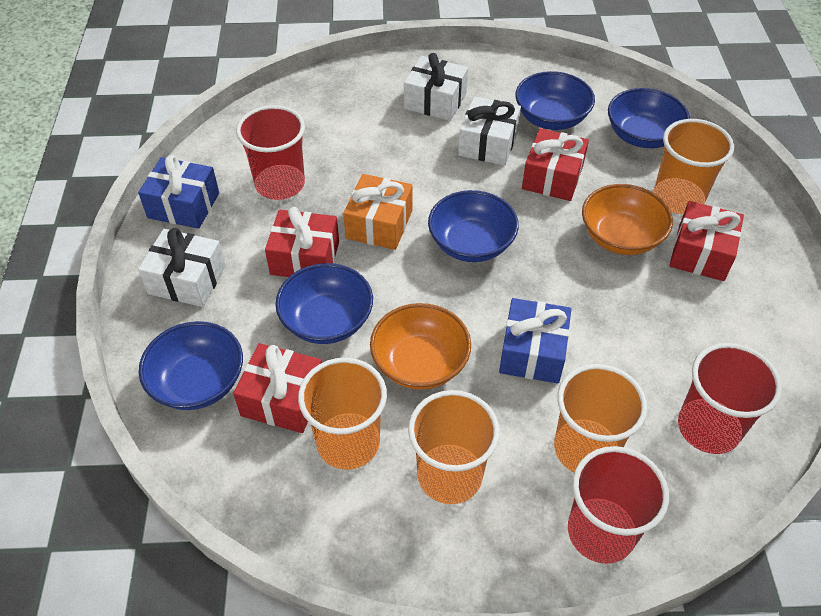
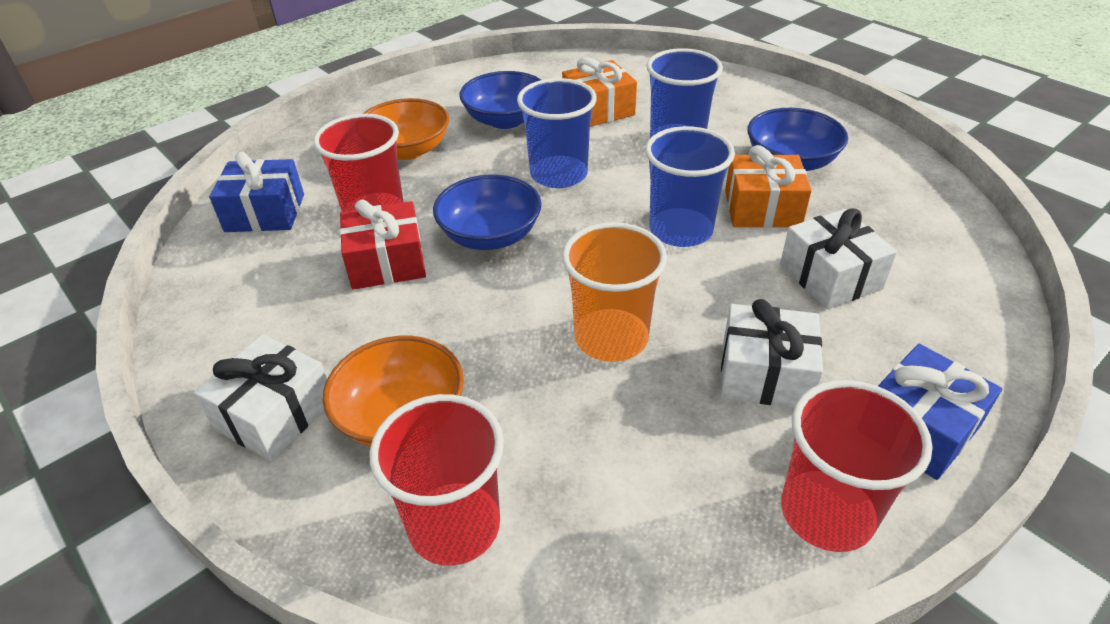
blue bowl: 5 -> 3
blue cup: 0 -> 3
orange cup: 4 -> 1
orange gift: 1 -> 2
red gift: 4 -> 1

